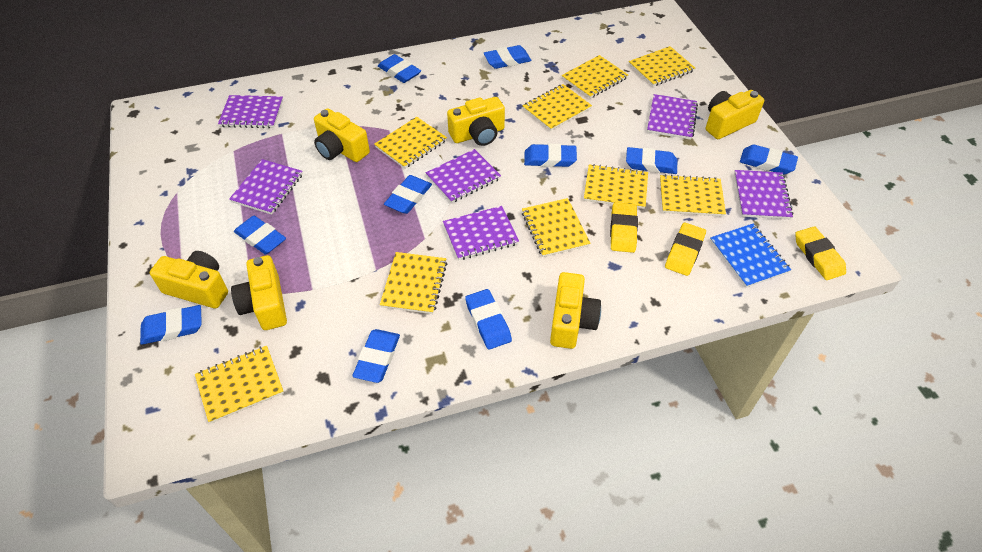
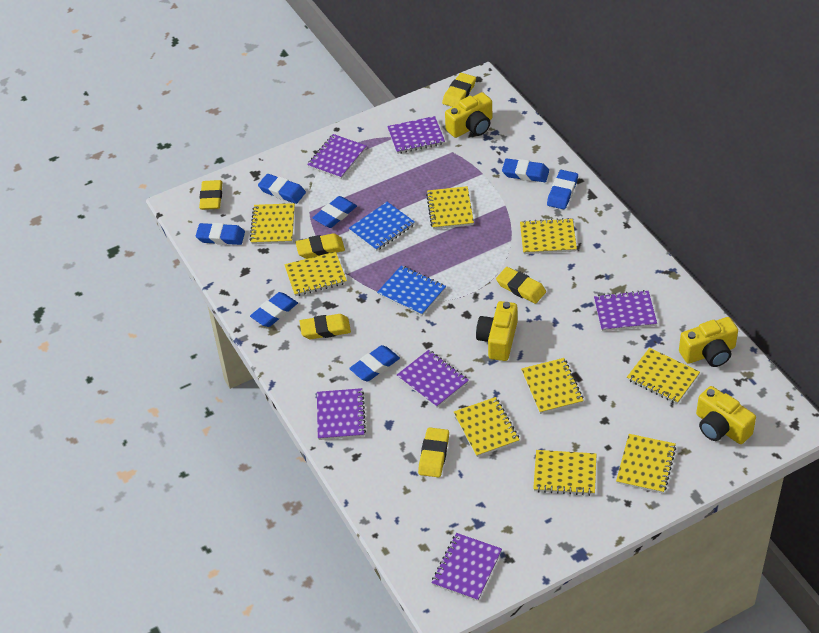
blue eraser: 10 -> 7
blue notebook: 1 -> 2
yellow camera: 6 -> 4
yellow eraser: 3 -> 6

